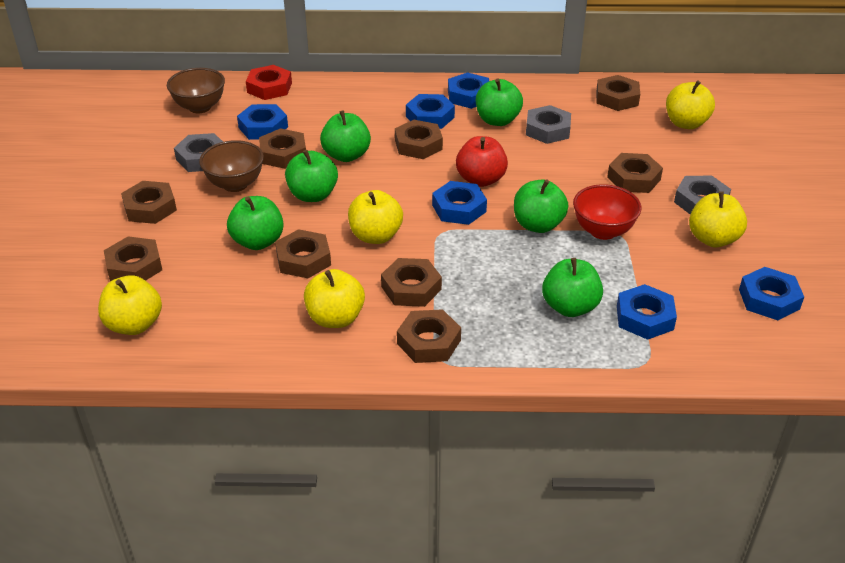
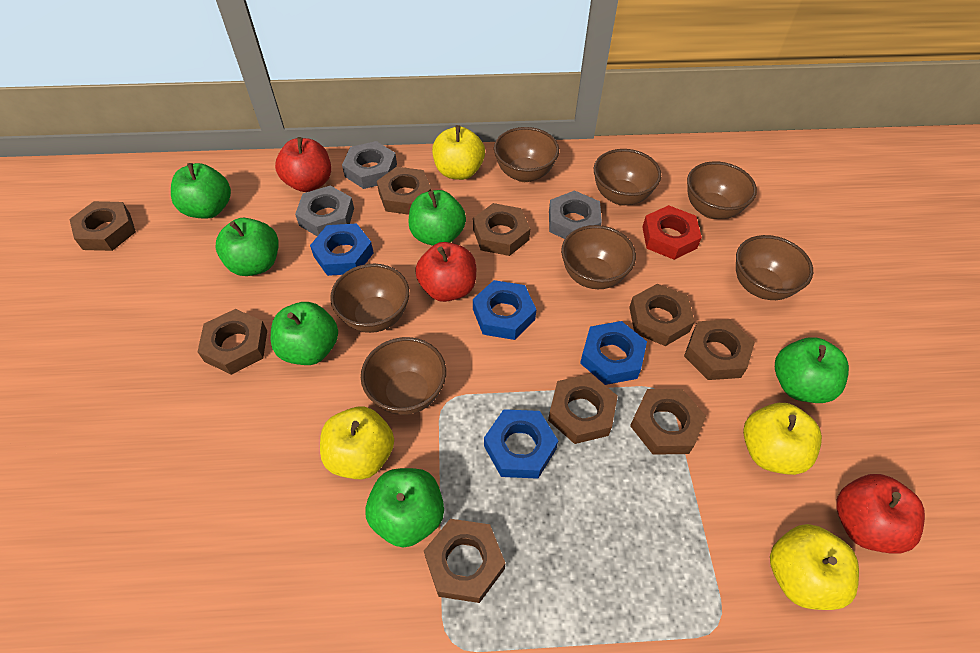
blue nut: 6 -> 4
brown bowl: 2 -> 7
red apple: 1 -> 3
red bowl: 1 -> 0
yellow apple: 5 -> 4

